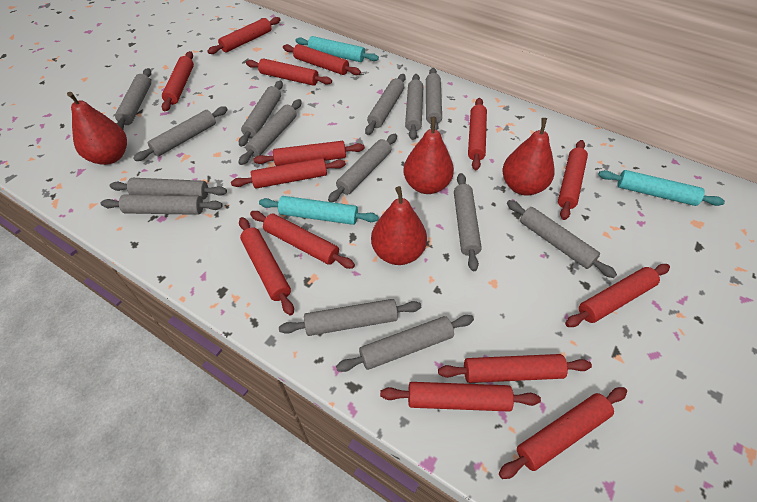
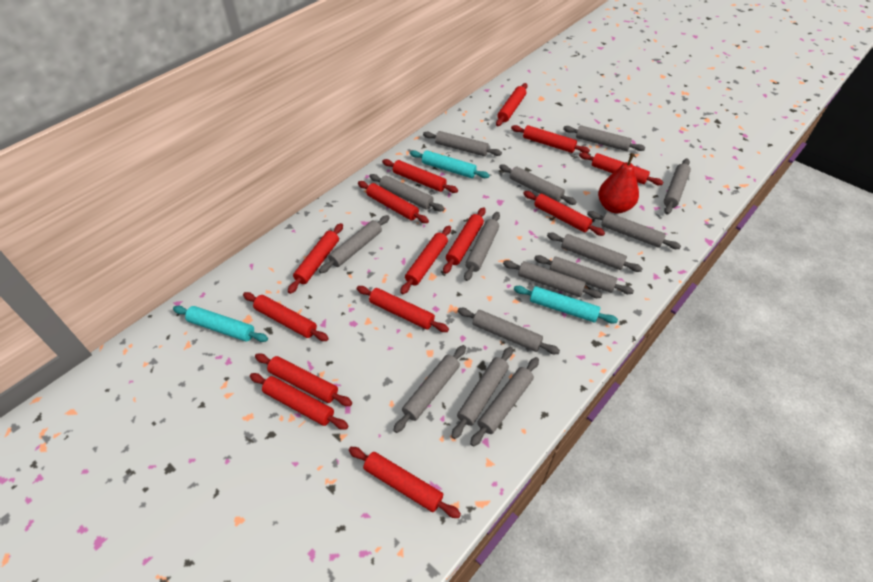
grey rolling pin: 14 -> 15
red pear: 4 -> 1

